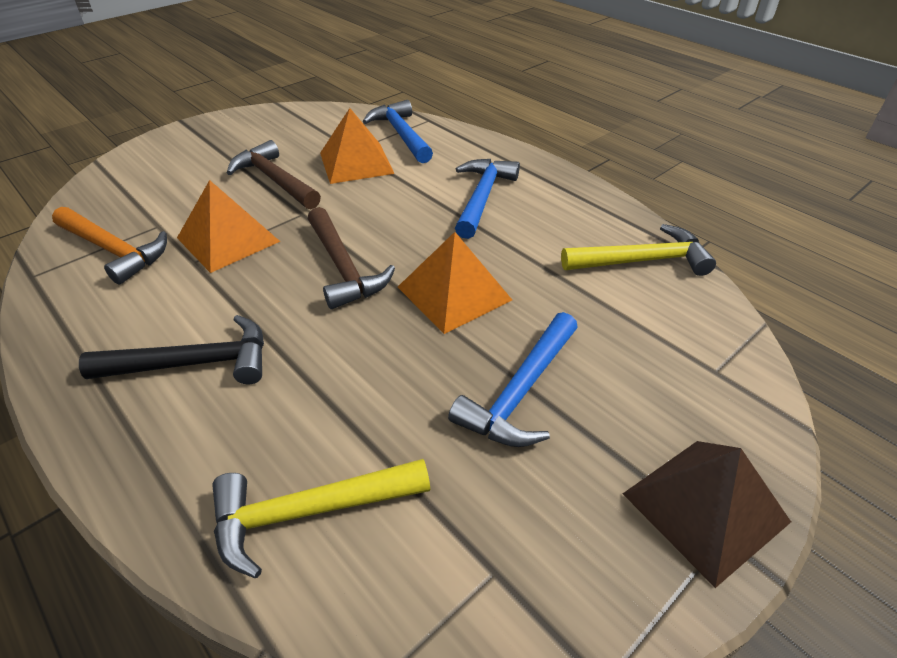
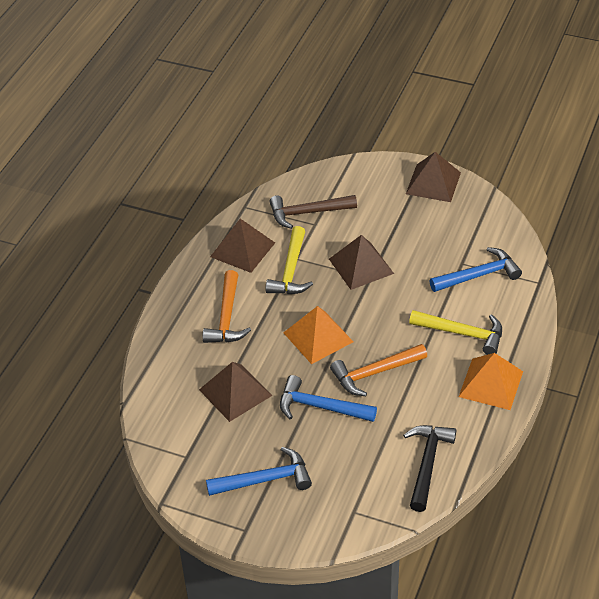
brown hammer: 2 -> 1
brown pyramid: 1 -> 4
orange hammer: 1 -> 2
orange pyramid: 3 -> 2

